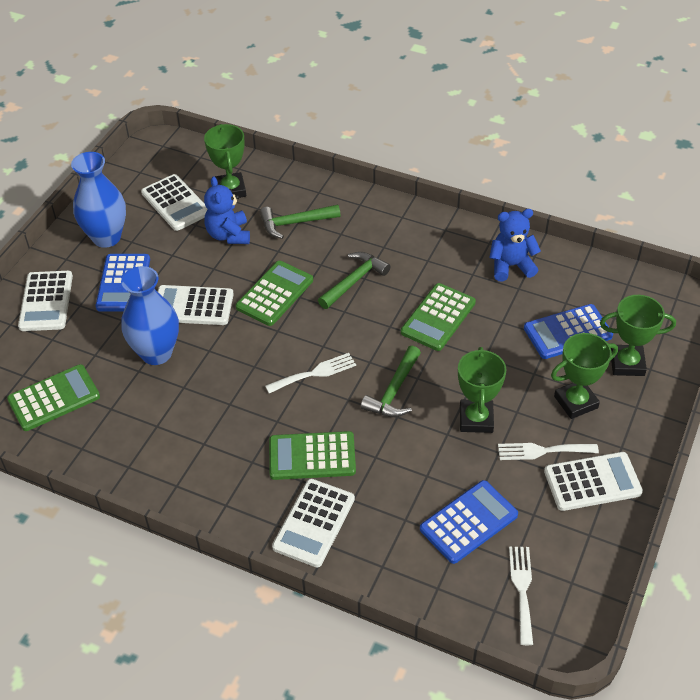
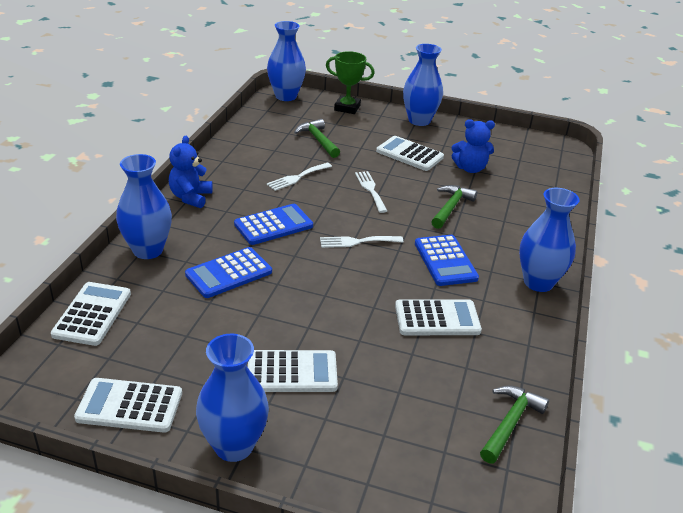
blue vase: 2 -> 5
green calculator: 4 -> 0
green trophy: 4 -> 1

